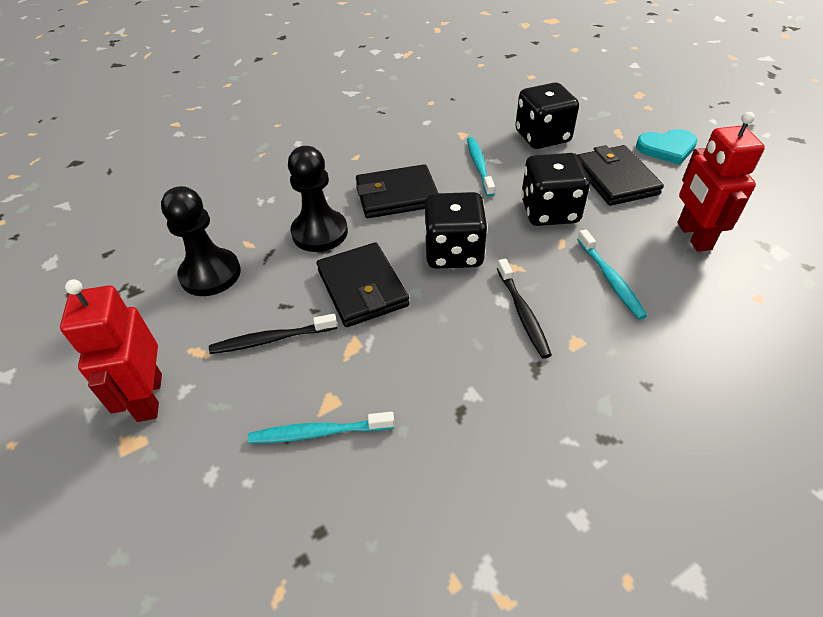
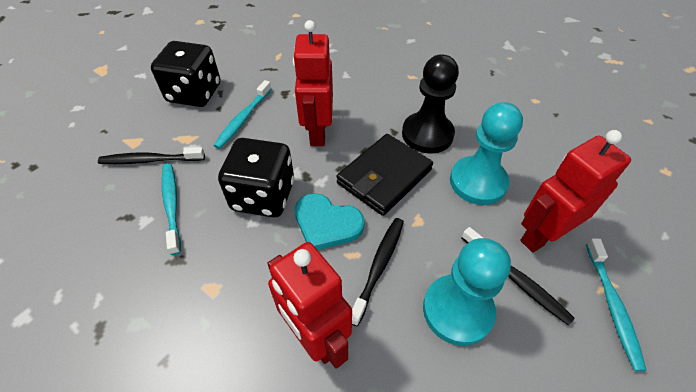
black dice: 3 -> 2
black pawn: 2 -> 1
black toothbrush: 2 -> 3
black wallet: 3 -> 1
red robot: 2 -> 3
turquoise pawn: 0 -> 2

